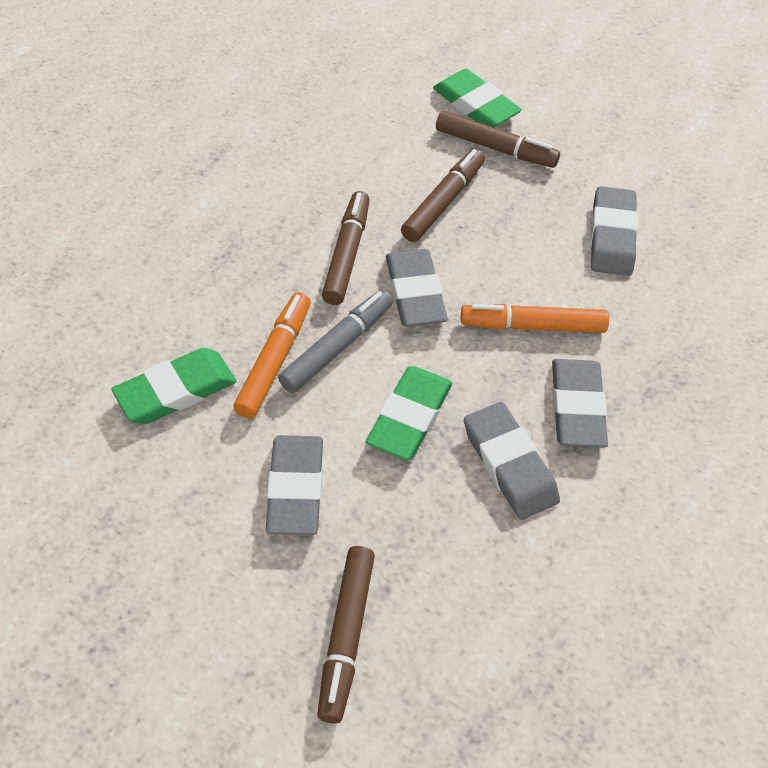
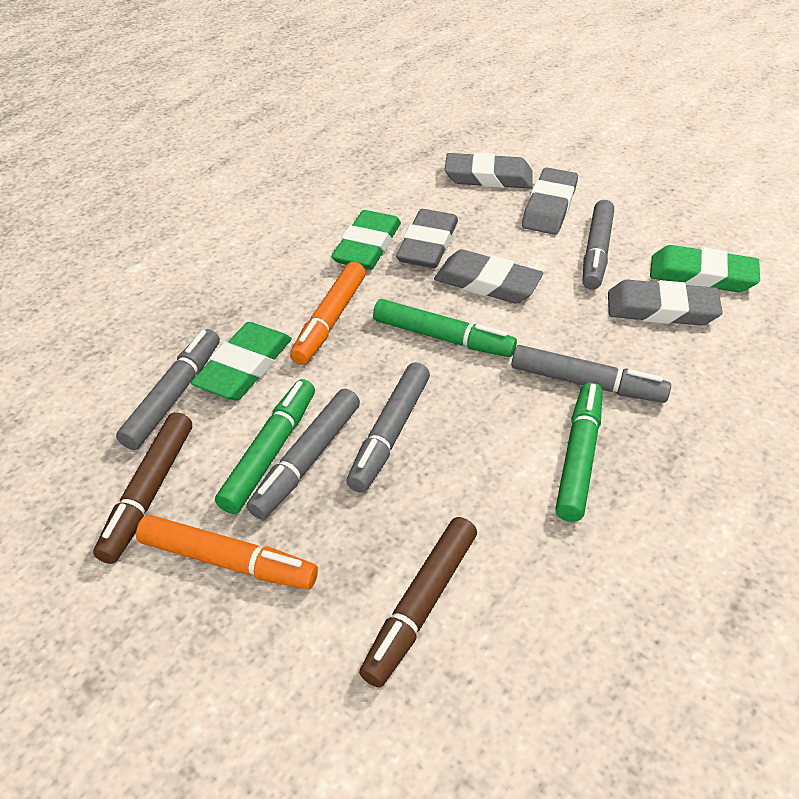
brown marker: 4 -> 2
green marker: 0 -> 3
grey marker: 1 -> 5

